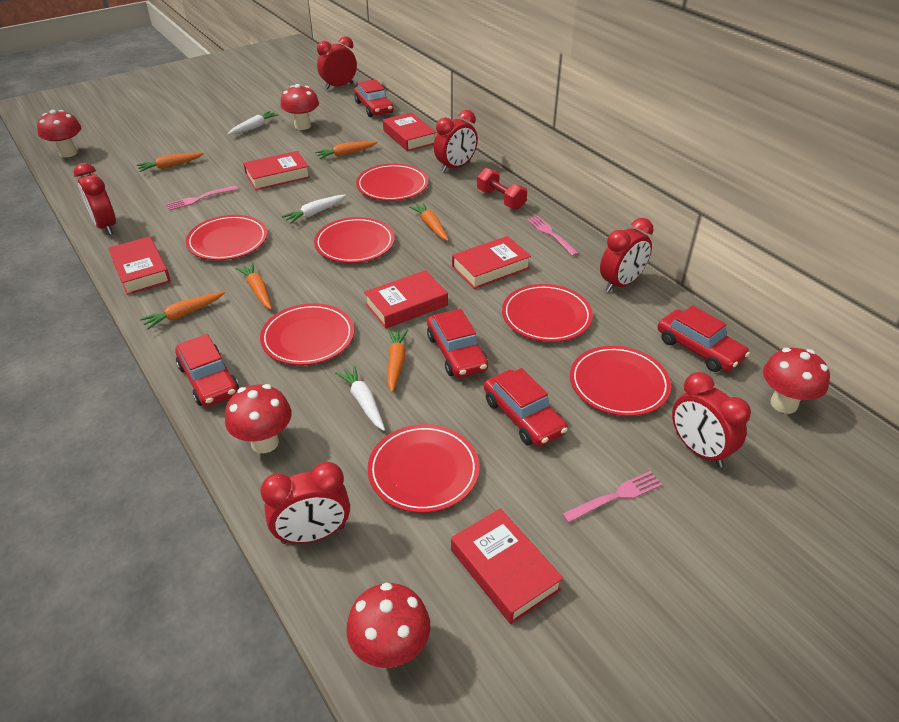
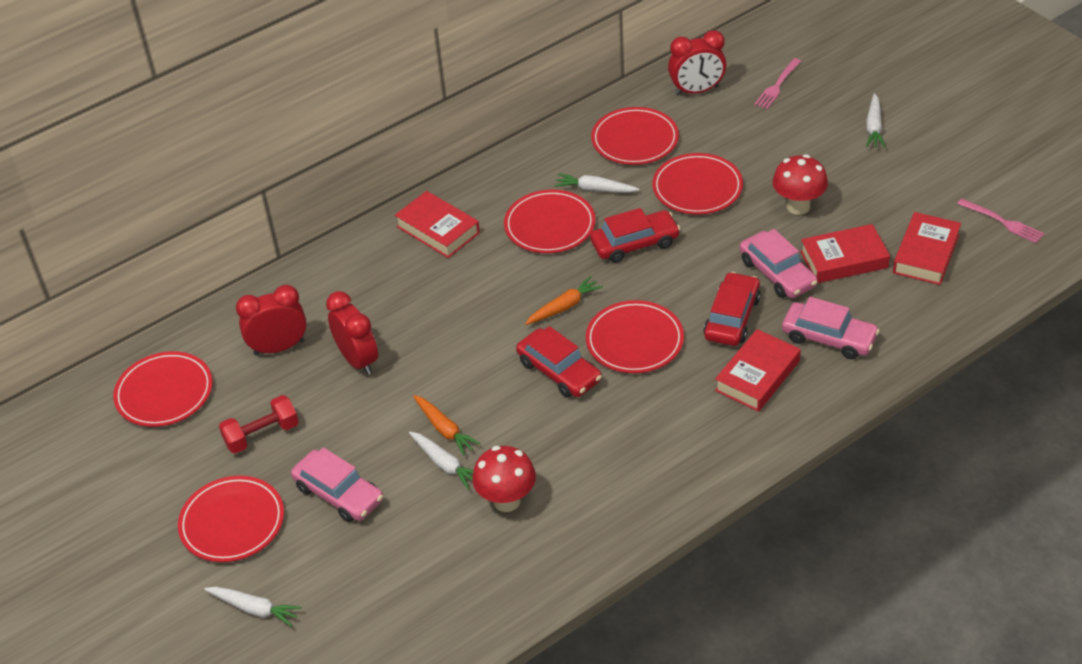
orange carrot: 6 -> 2
pink car: 0 -> 3
pink fork: 3 -> 2
red book: 6 -> 4
red car: 5 -> 3
red clock: 6 -> 3
red mushroom: 5 -> 2
red plate: 7 -> 6
white carrot: 3 -> 4

